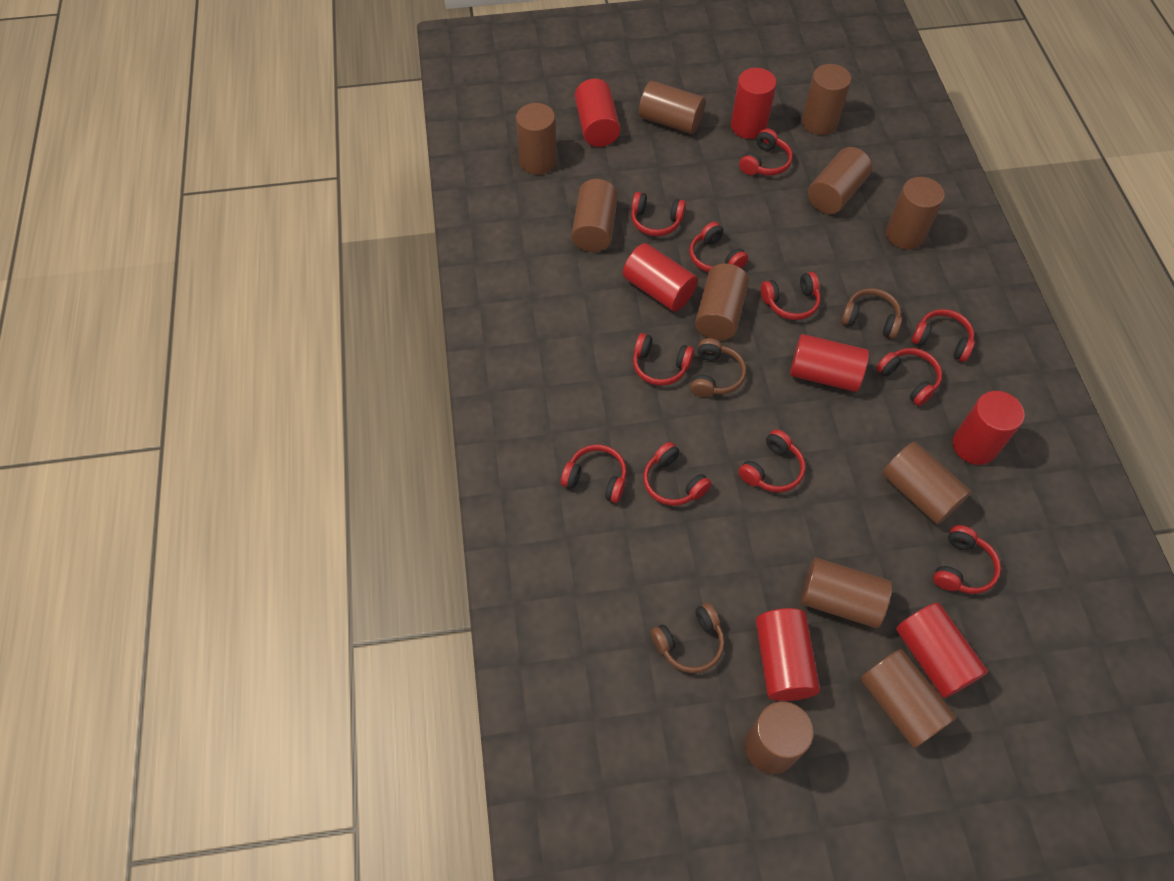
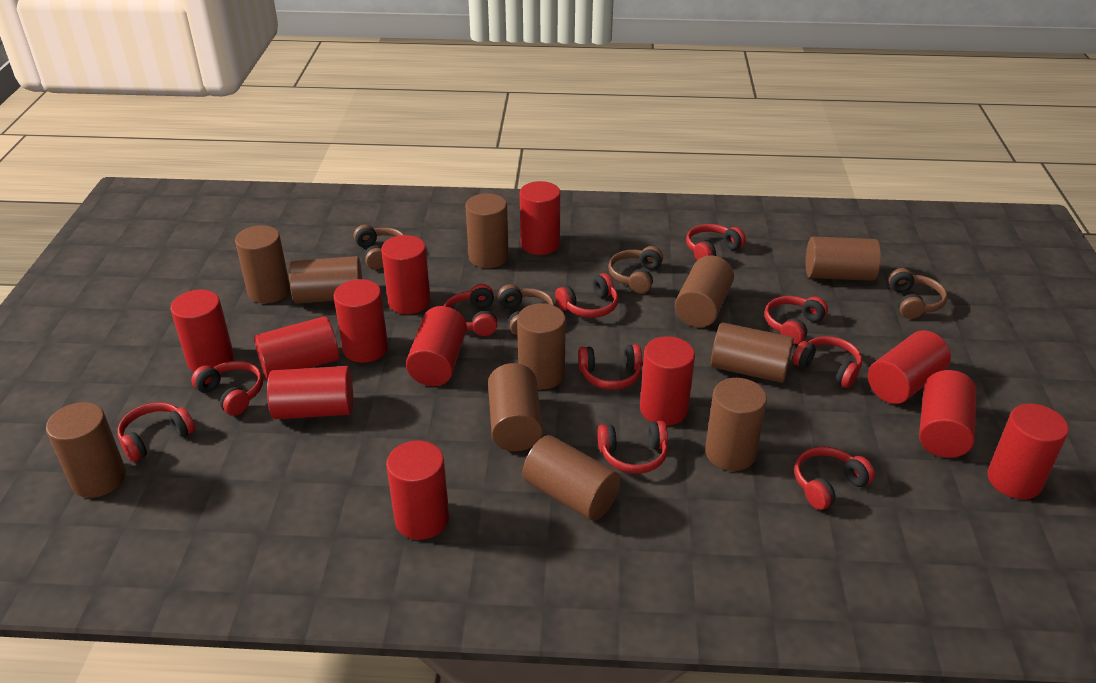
brown headphones: 3 -> 4
red cylinder: 7 -> 12
red headphones: 11 -> 10

